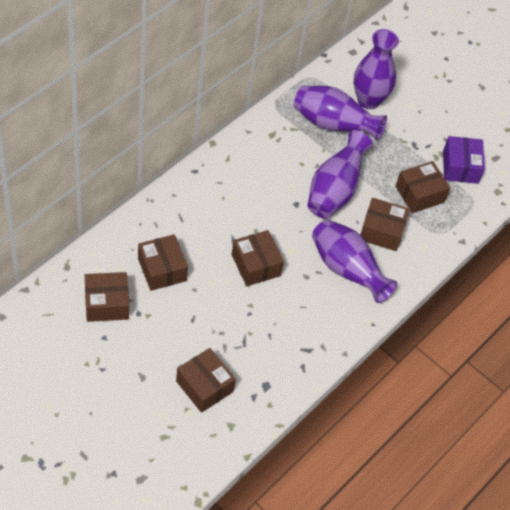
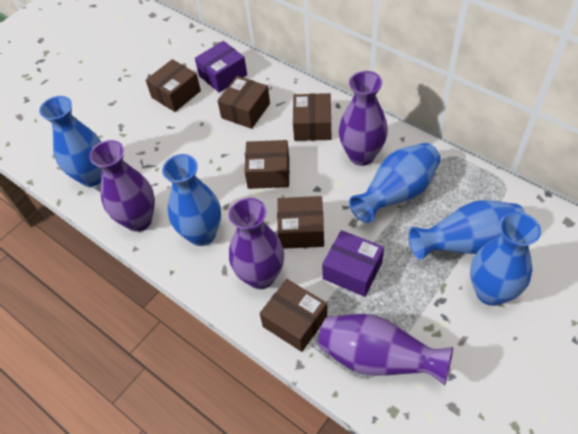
blue vase: 0 -> 5
purple box: 1 -> 2

